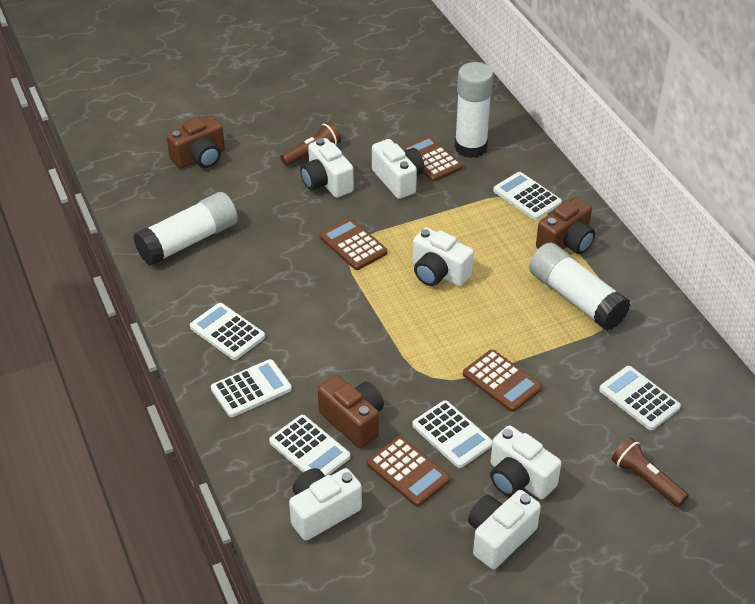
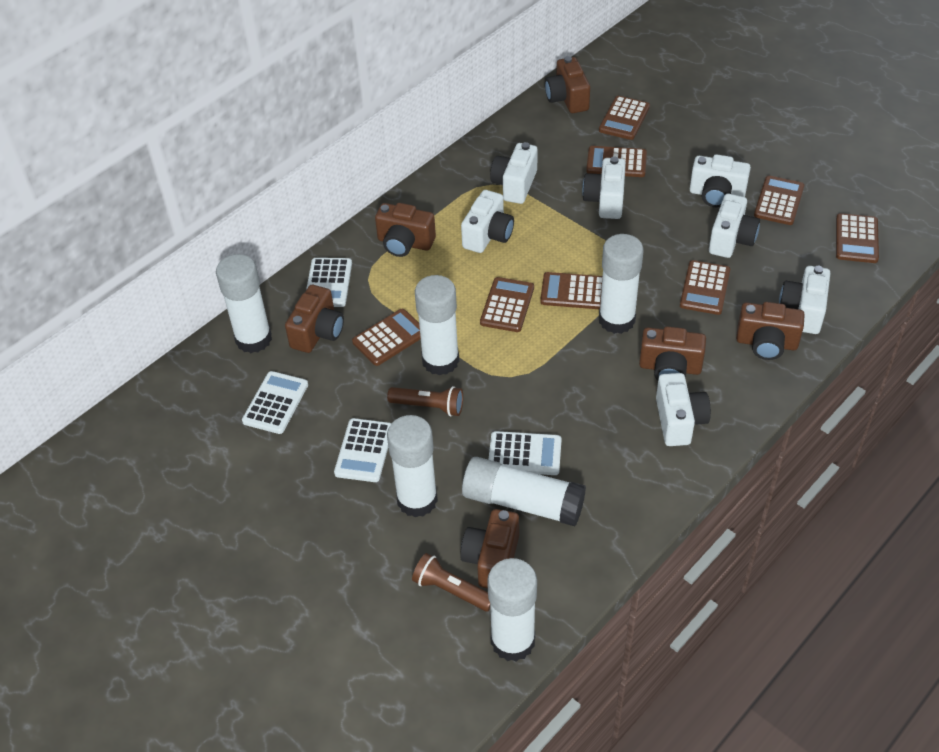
brown calculator: 4 -> 8
brown camera: 3 -> 6
white calculator: 6 -> 4
white camera: 6 -> 7
white glue stick: 3 -> 6

